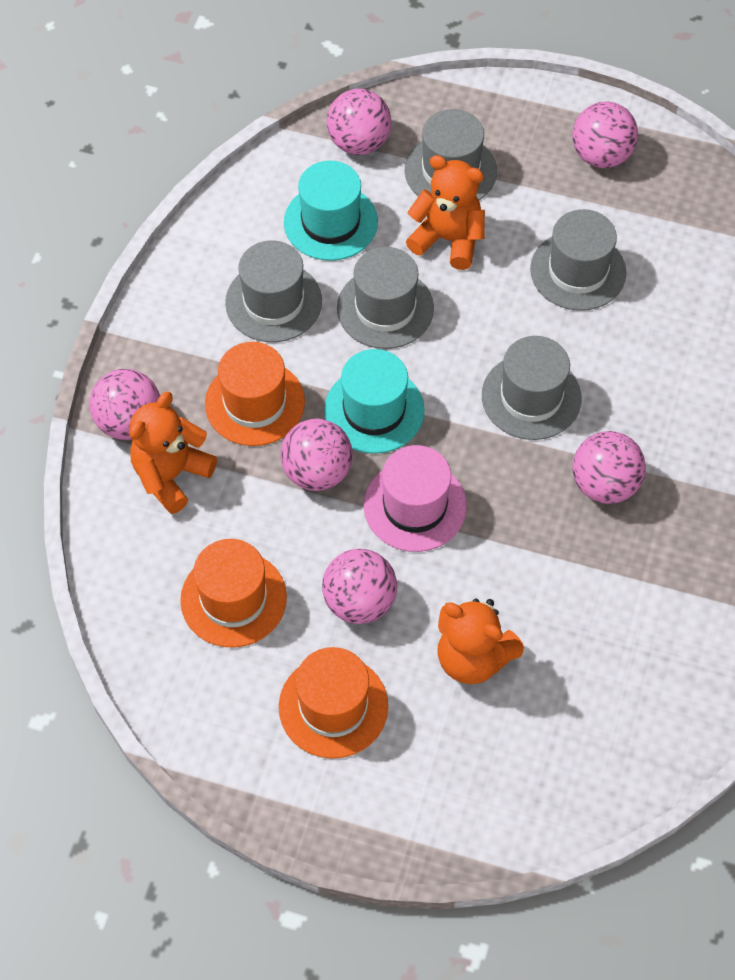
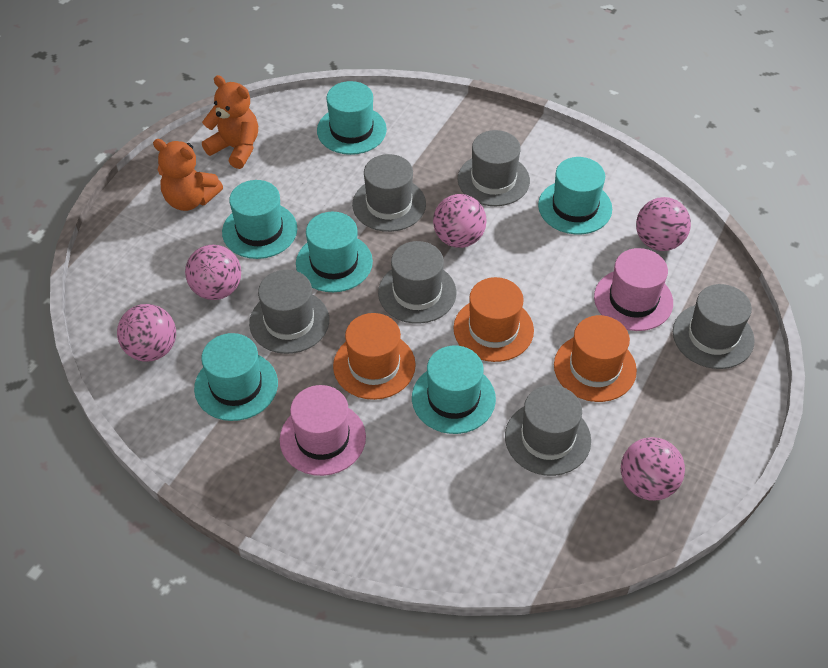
grey hat: 5 -> 6
orange teddy bear: 3 -> 2
pink ball: 6 -> 5
pink hat: 1 -> 2
turquoise hat: 2 -> 6

